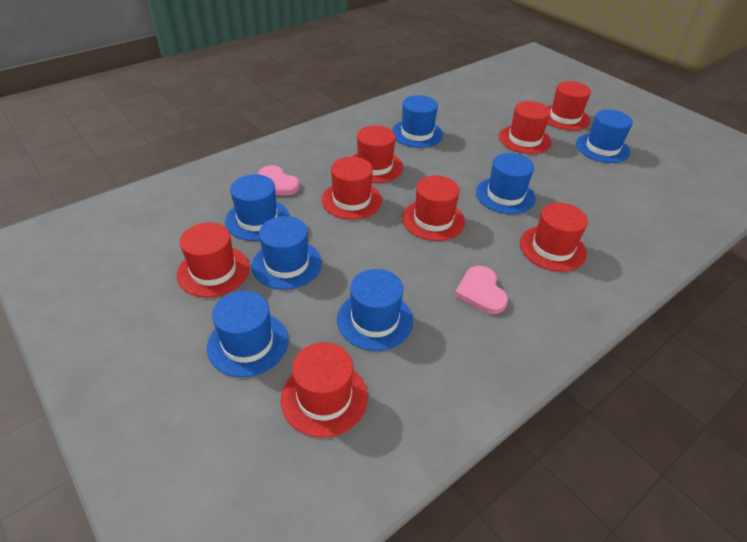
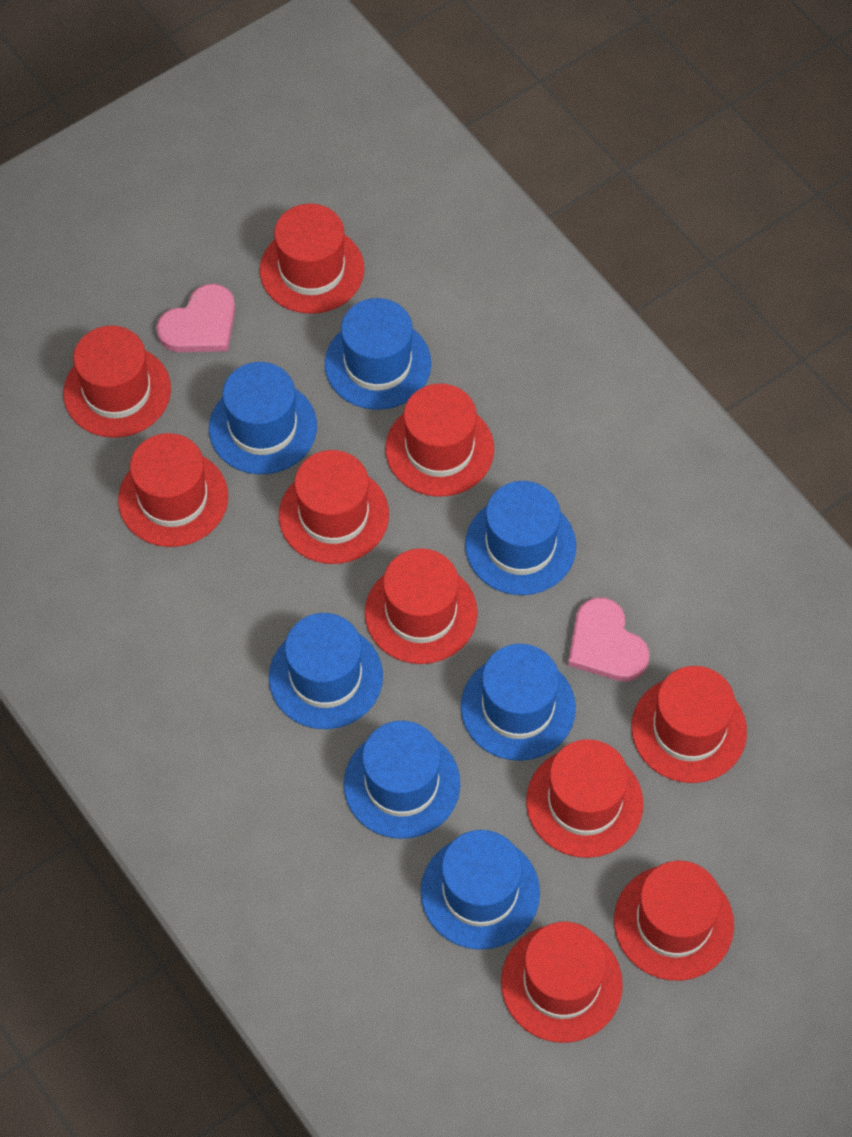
red hat: 8 -> 10

